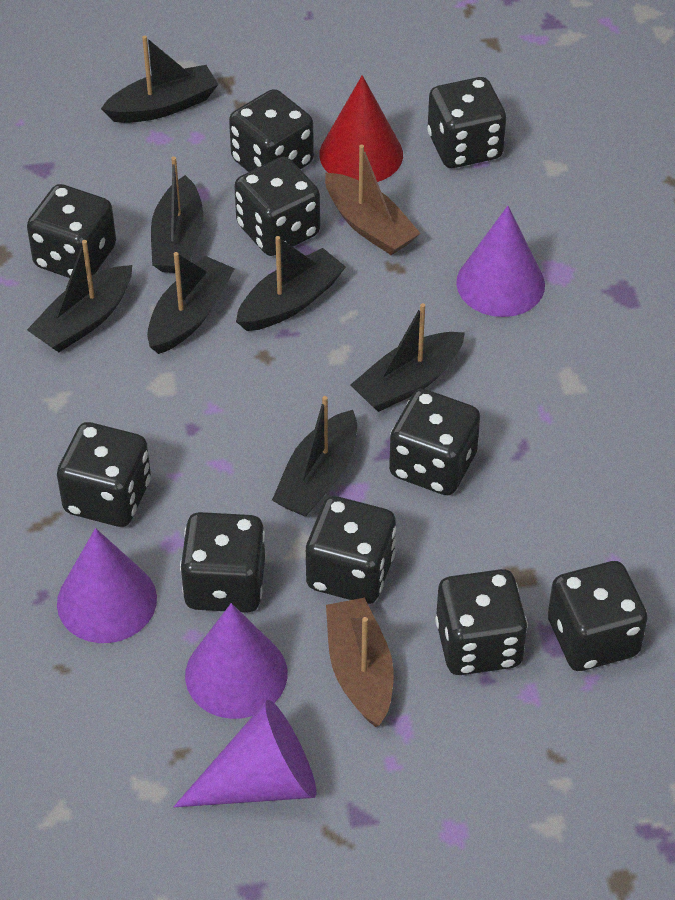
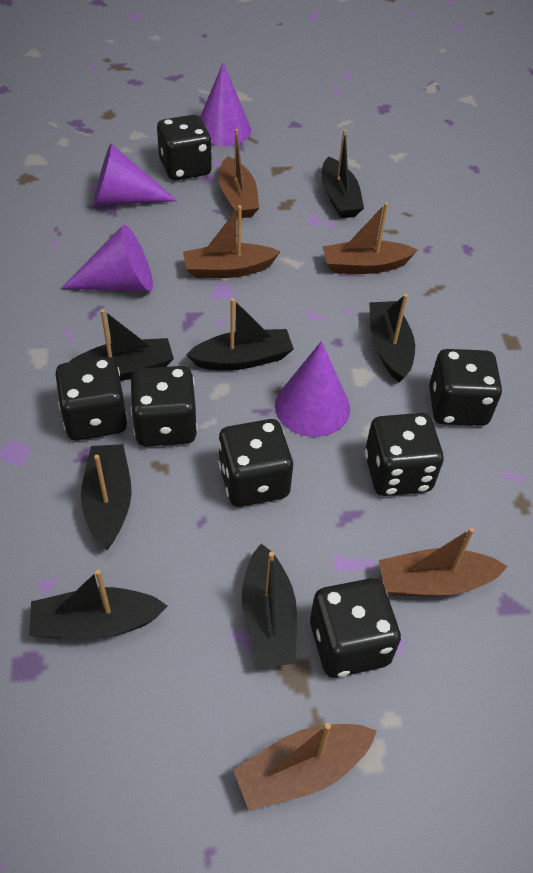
black dice: 10 -> 7
brown boat: 2 -> 5
red cone: 1 -> 0

